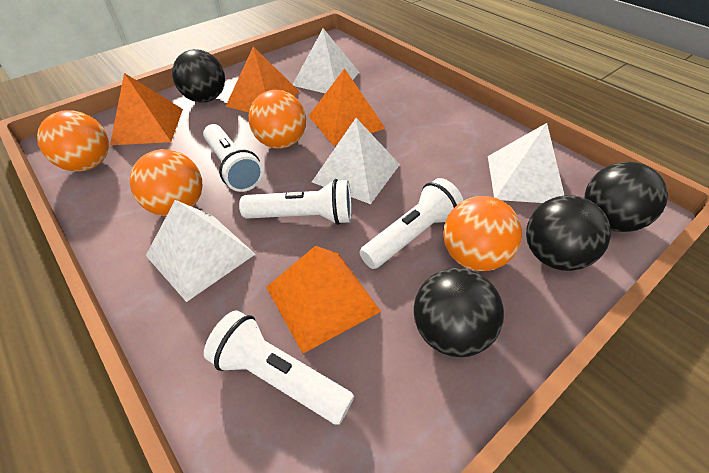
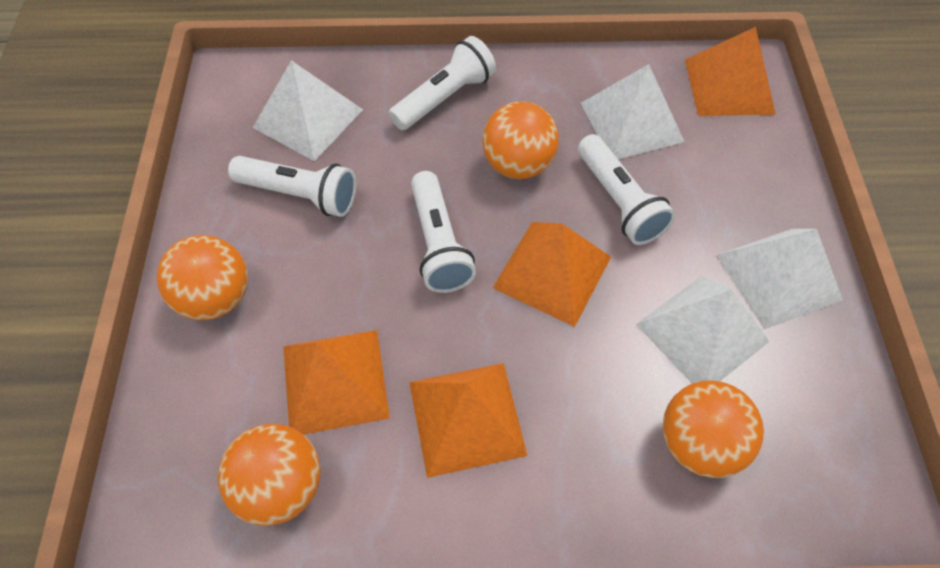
black ball: 4 -> 0

